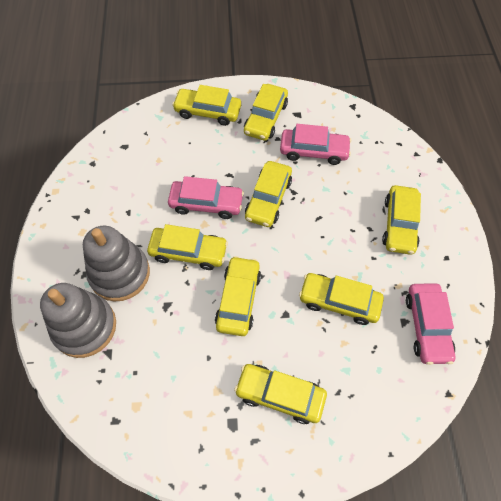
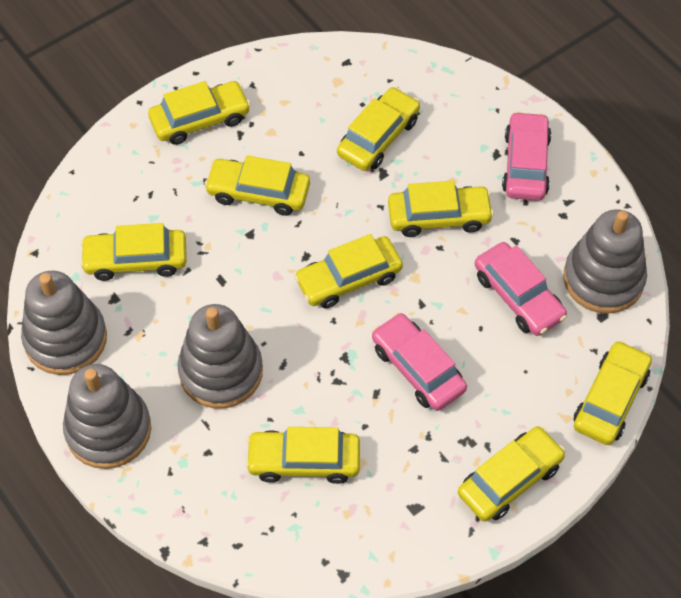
grey stacking toy: 2 -> 4
yellow car: 8 -> 9

